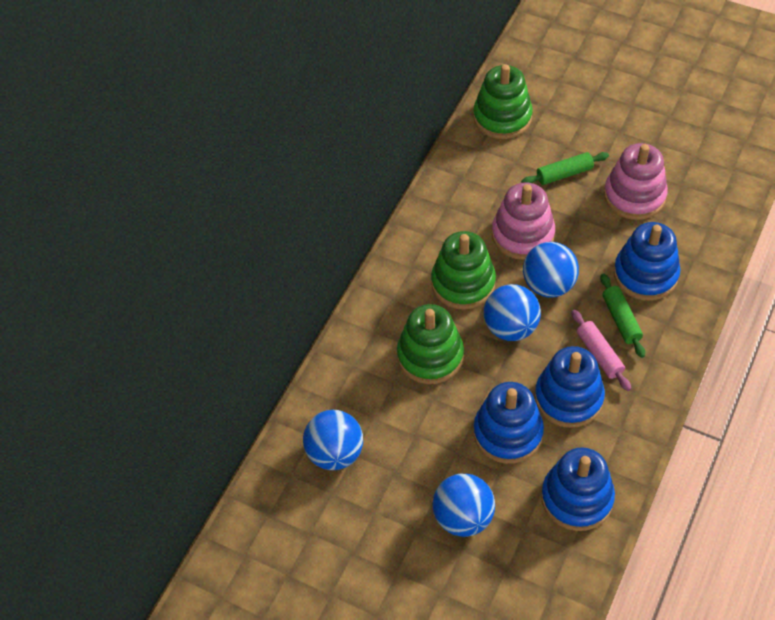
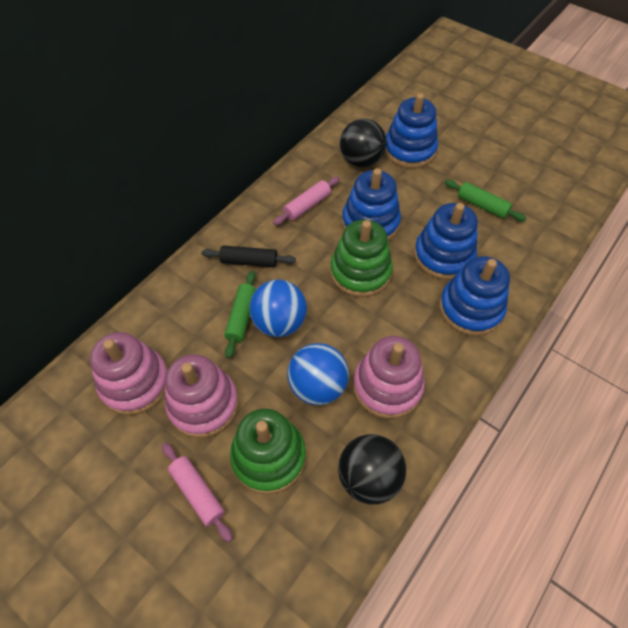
black ball: 0 -> 2
black rolling pin: 0 -> 1
blue ball: 4 -> 2
green stacking toy: 3 -> 2
pink rolling pin: 1 -> 2
pink stacking toy: 2 -> 3

